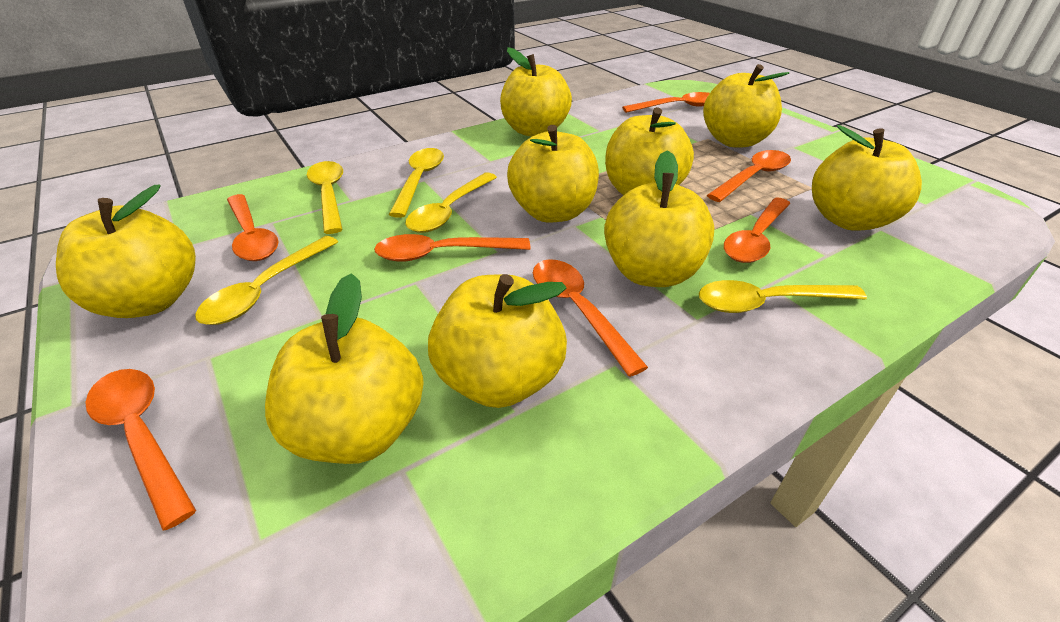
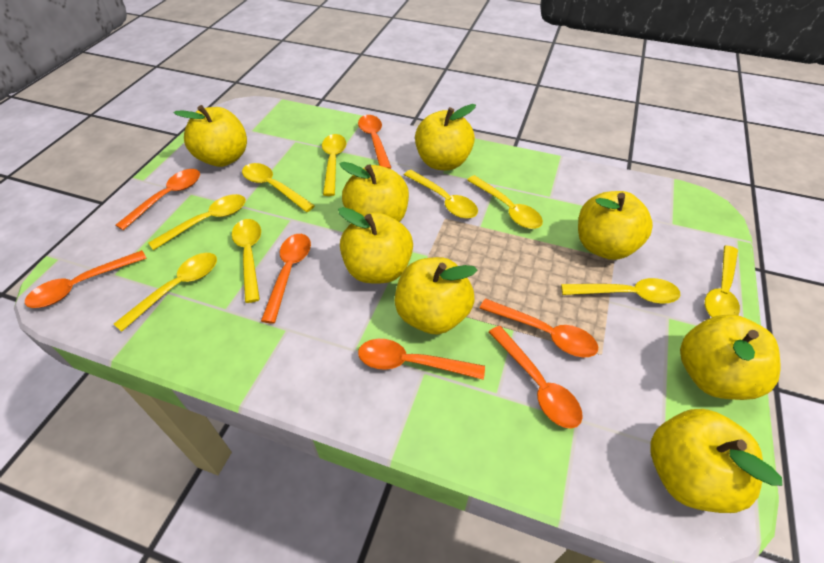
yellow apple: 9 -> 8
yellow spoon: 5 -> 9

